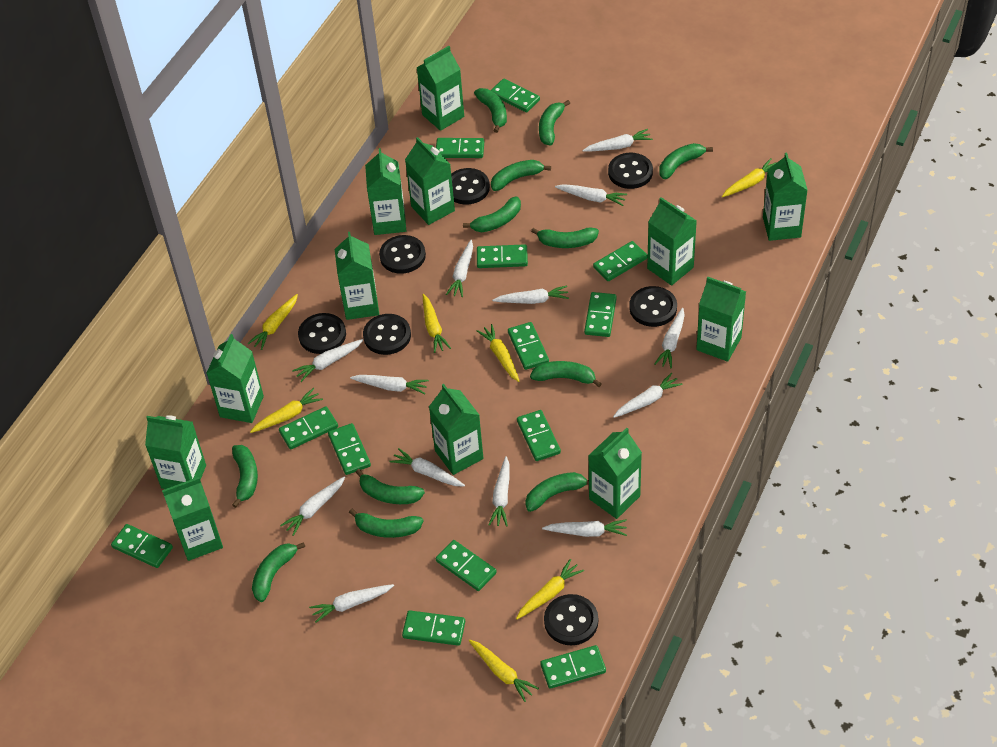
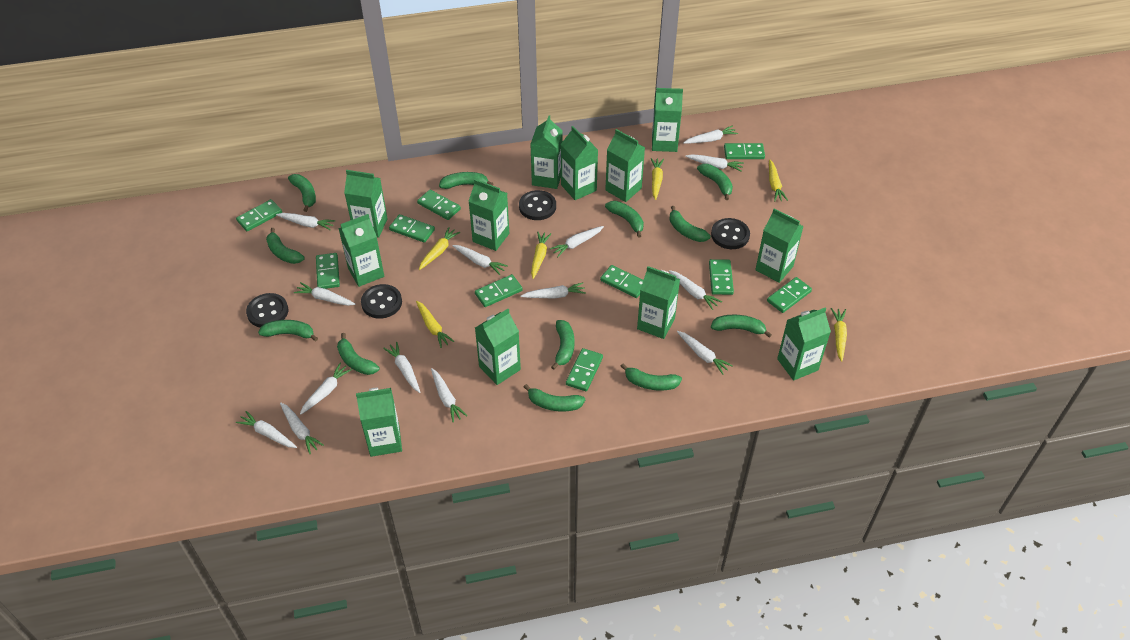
black button: 7 -> 4
green domino: 13 -> 10
white carrot: 13 -> 14
yellow carrot: 7 -> 6

